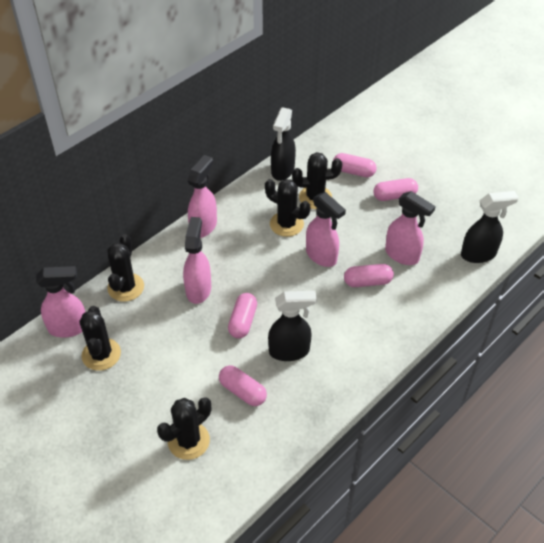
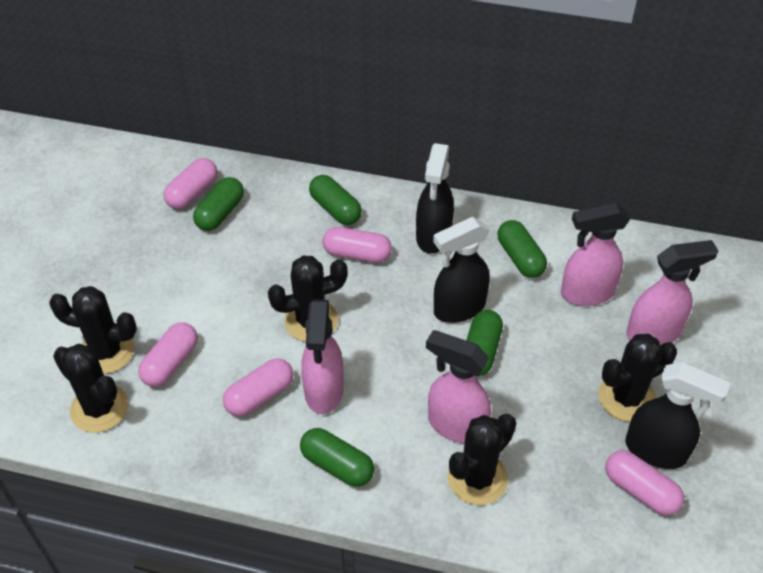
green capsule: 0 -> 5
pink spray bottle: 5 -> 4

